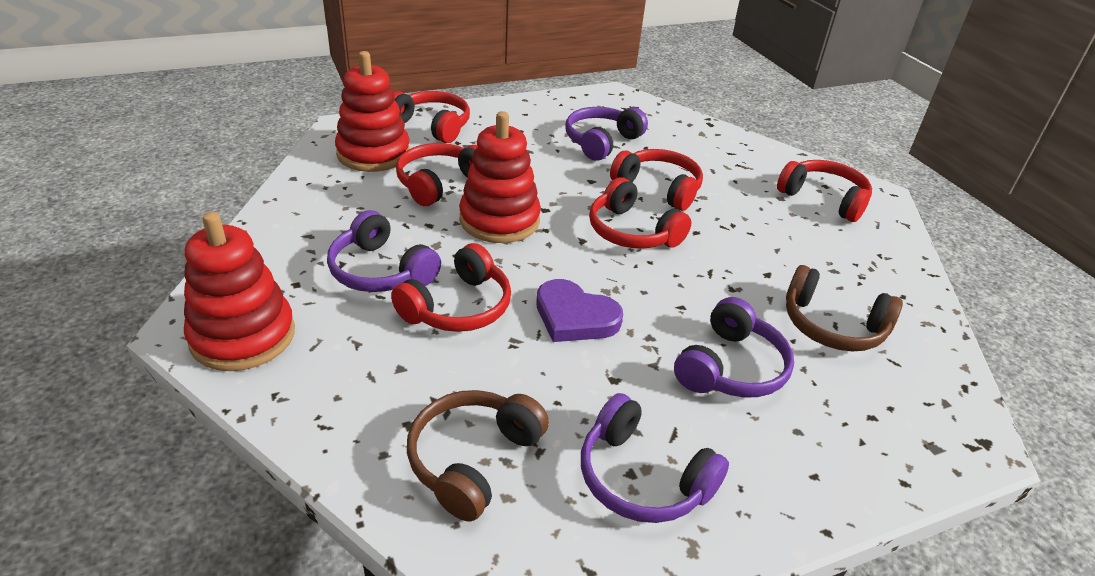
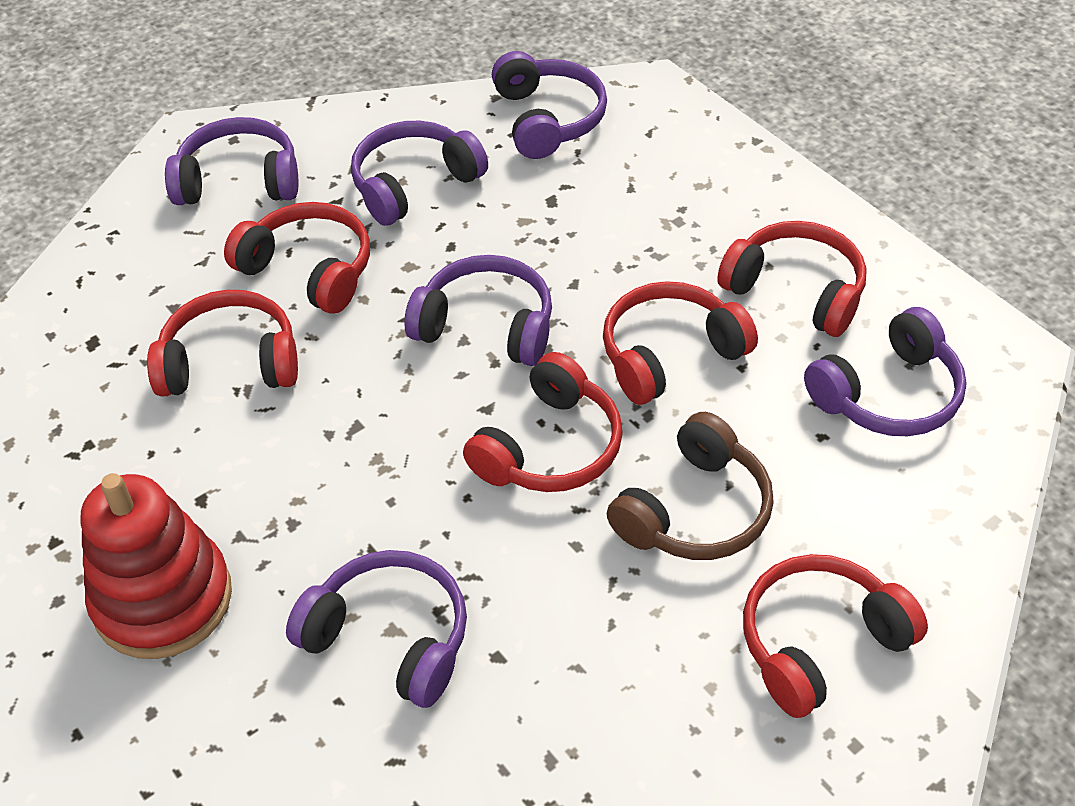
brown headphones: 2 -> 1
purple headphones: 4 -> 6
purple heart: 1 -> 0
red stacking toy: 3 -> 1

